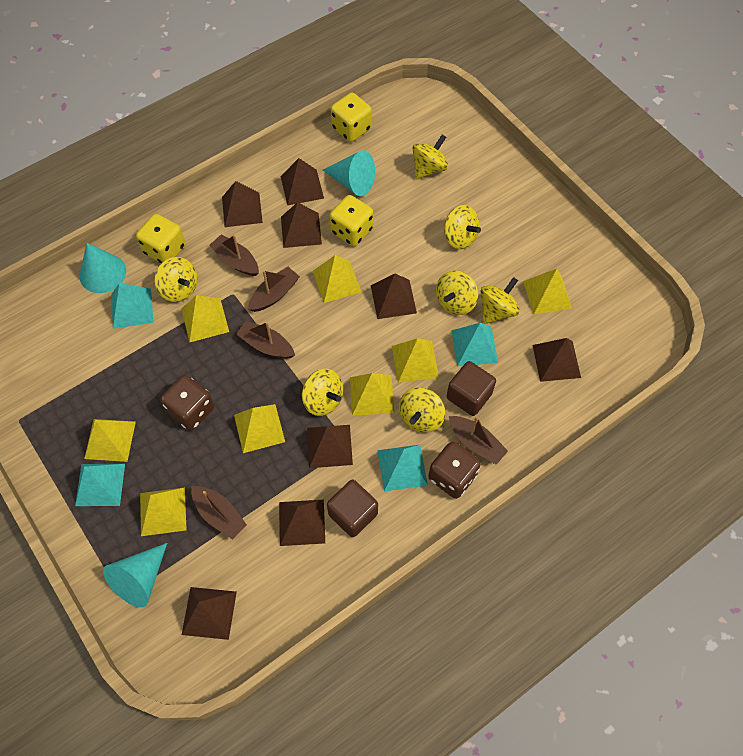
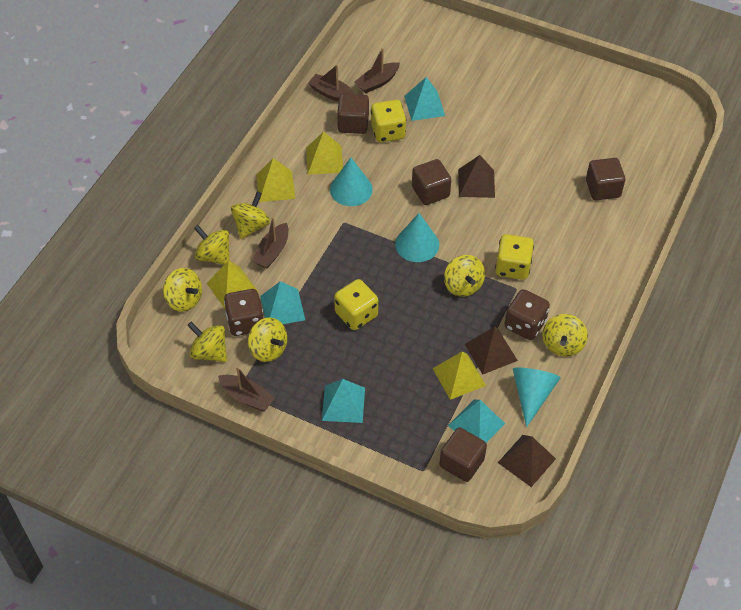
brown boat: 5 -> 4
brown cube: 2 -> 4
brown pyramid: 8 -> 3
yellow pyramid: 8 -> 4

